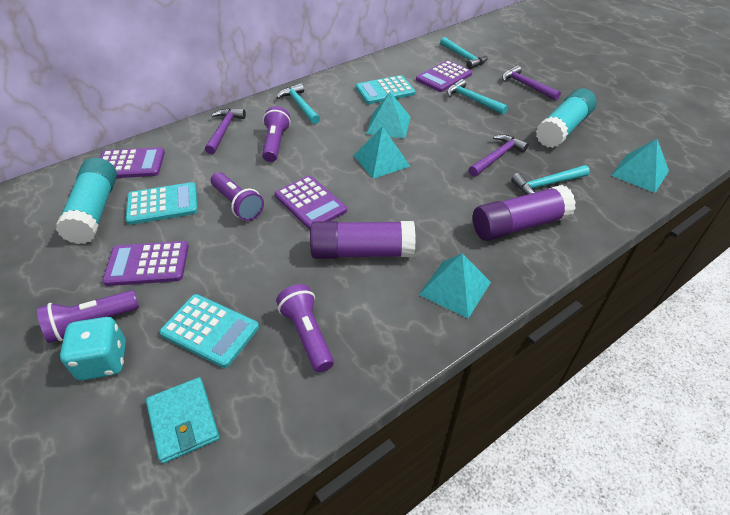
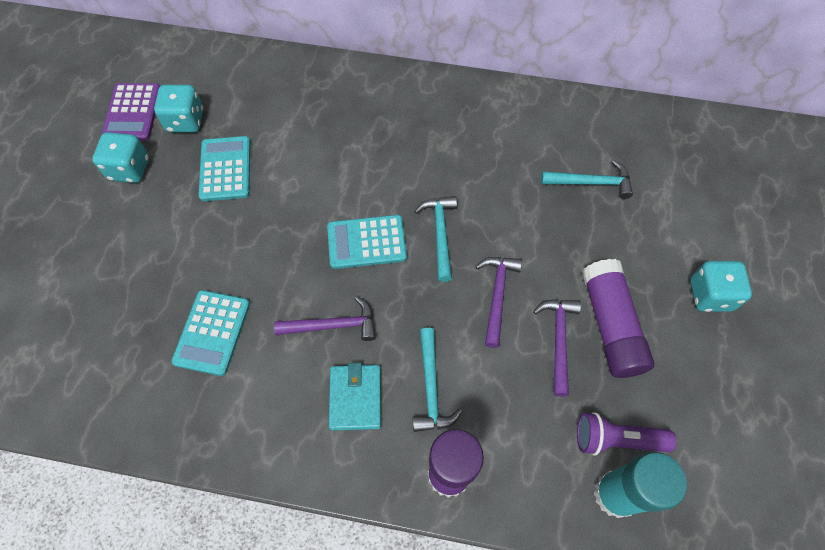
purple calculator: 4 -> 1
purple flashlight: 4 -> 1
turquoise dice: 1 -> 3
turquoise glue stick: 2 -> 1
turquoise hammer: 4 -> 3
turquoise pyramid: 4 -> 0

